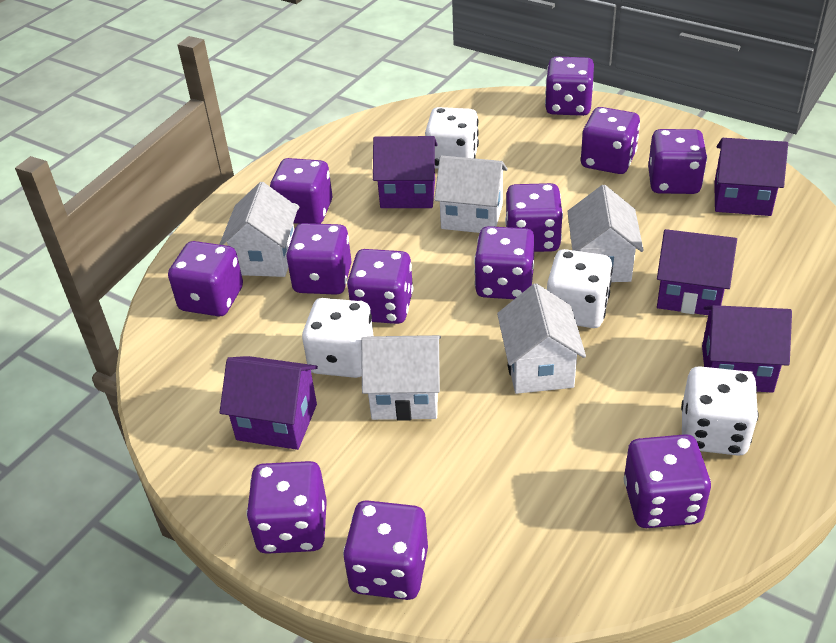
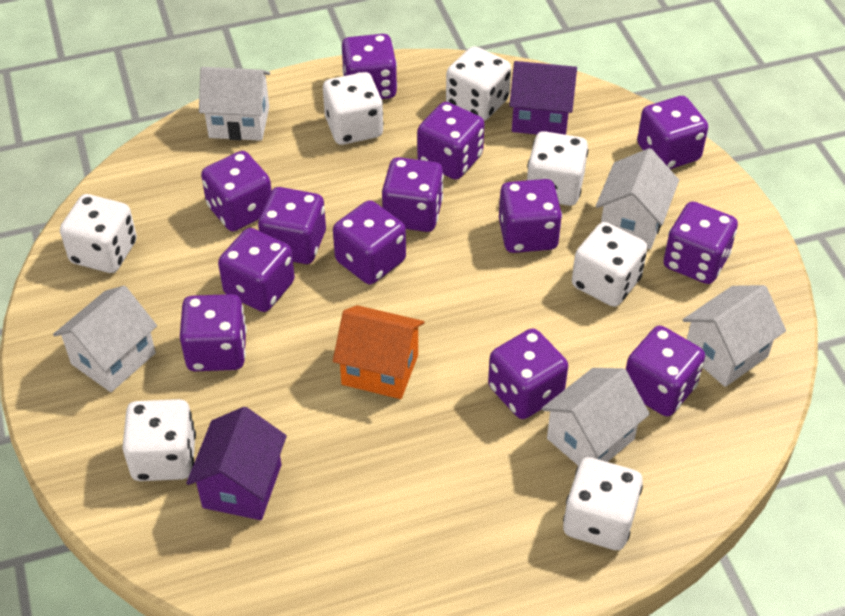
orange house: 0 -> 1
purple dice: 12 -> 13
purple house: 5 -> 2
white dice: 4 -> 7

